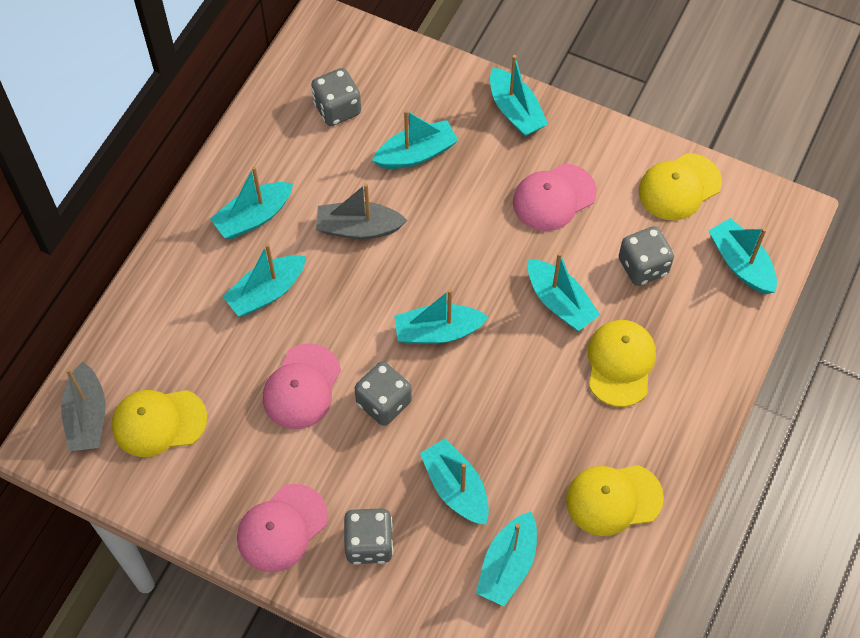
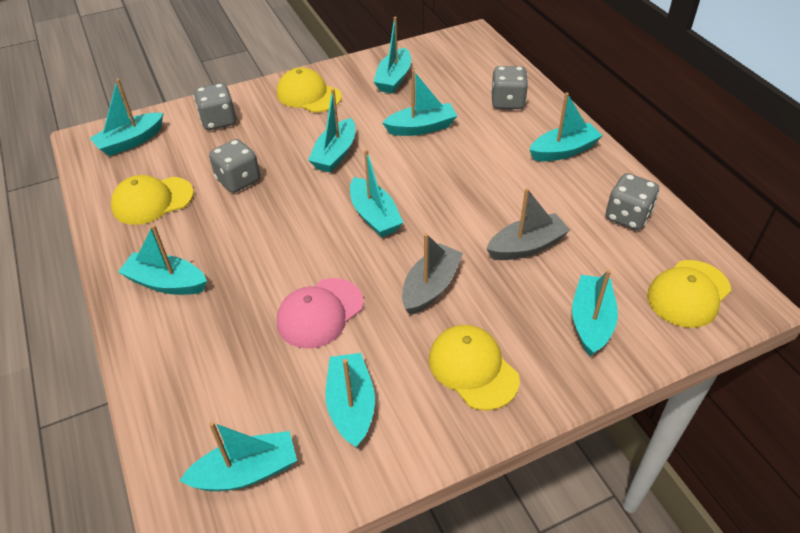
pink cap: 3 -> 1
turquoise boat: 9 -> 10

